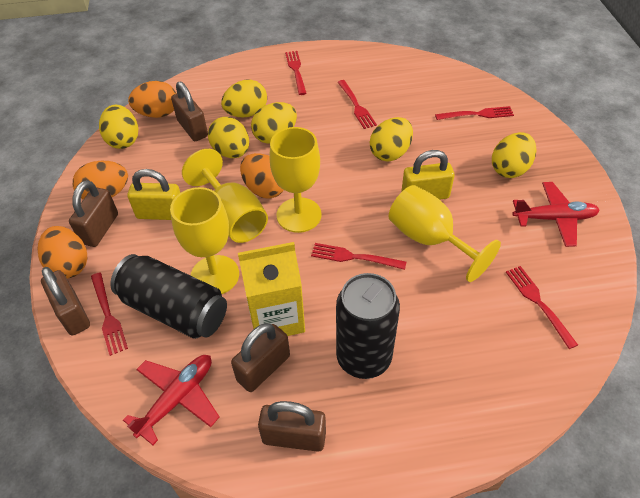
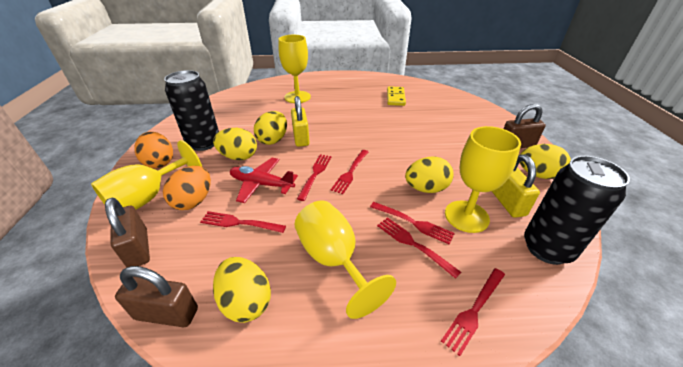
brown padlock: 5 -> 3
orange egg: 4 -> 2
red plane: 2 -> 1
yellow carton: 1 -> 0
yellow domino: 0 -> 1
yellow egg: 6 -> 5

